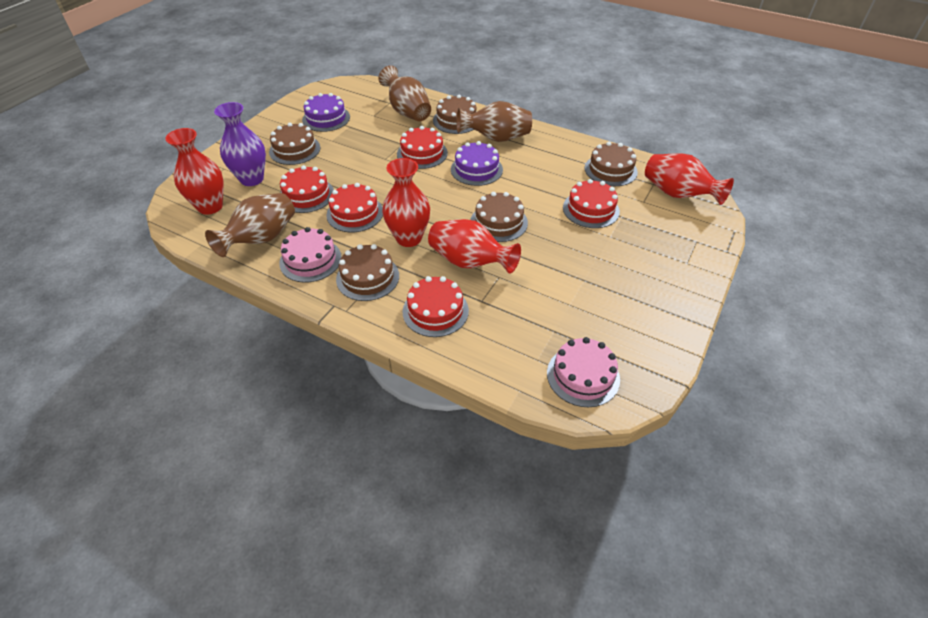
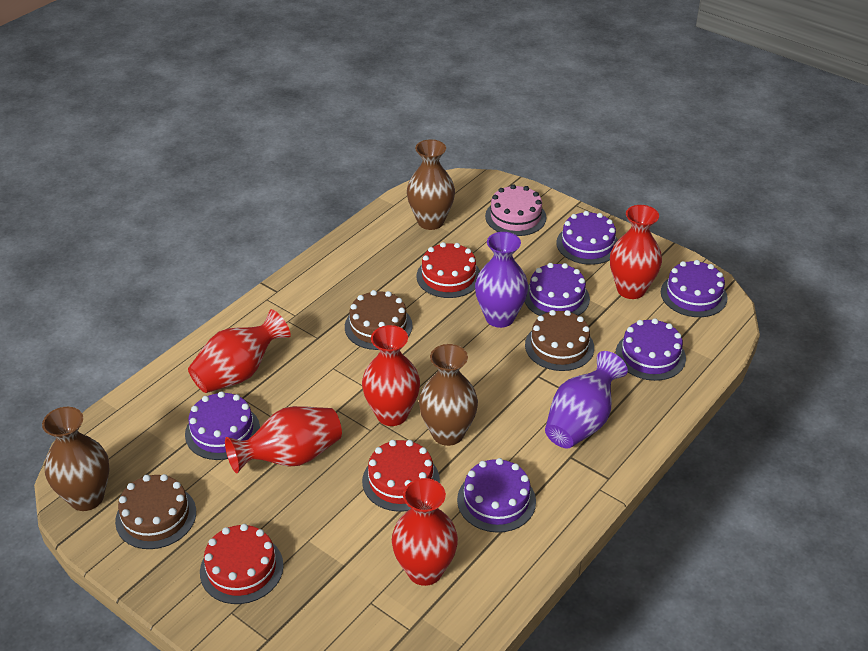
brown cake: 5 -> 3
pink cake: 2 -> 1
purple cake: 2 -> 6
purple vase: 1 -> 2
red cake: 5 -> 3
red vase: 4 -> 5

